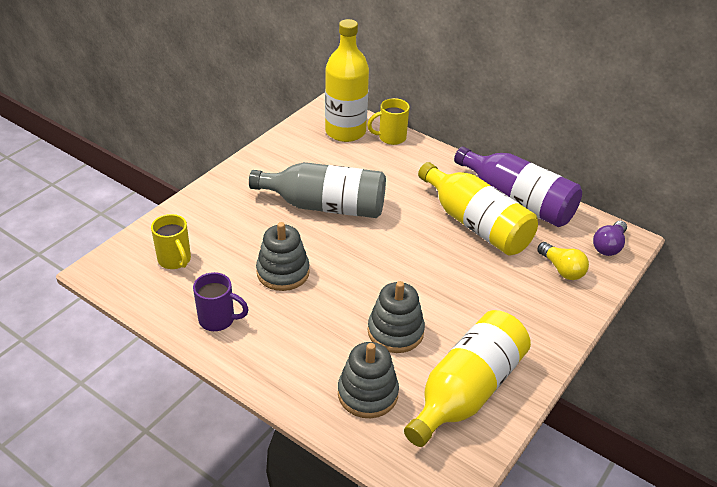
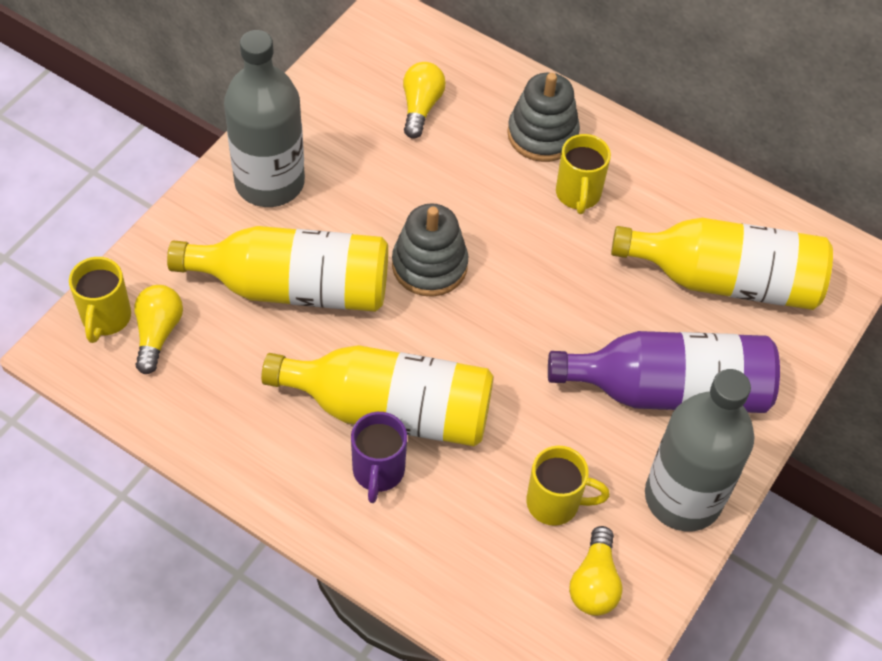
grey bottle: 1 -> 2
grey stacking toy: 3 -> 2
purple light bulb: 1 -> 0
yellow light bulb: 1 -> 3
yellow mug: 2 -> 3

